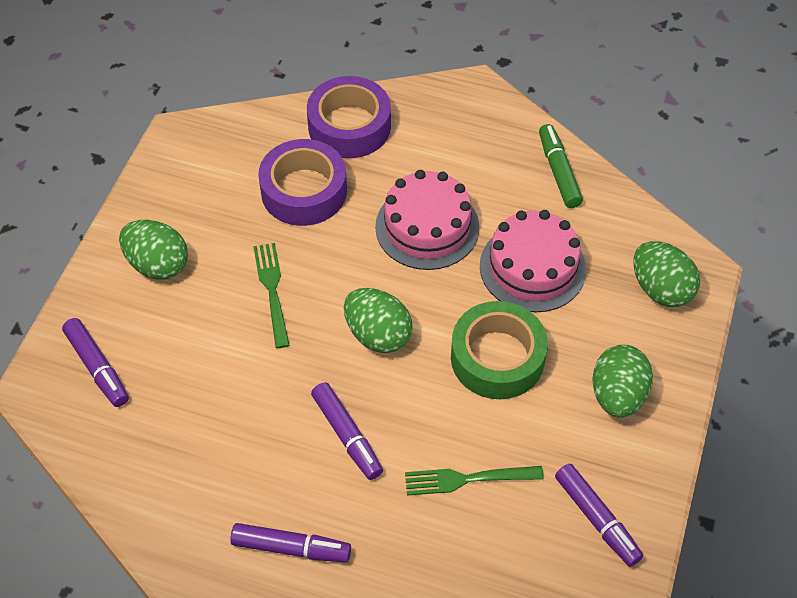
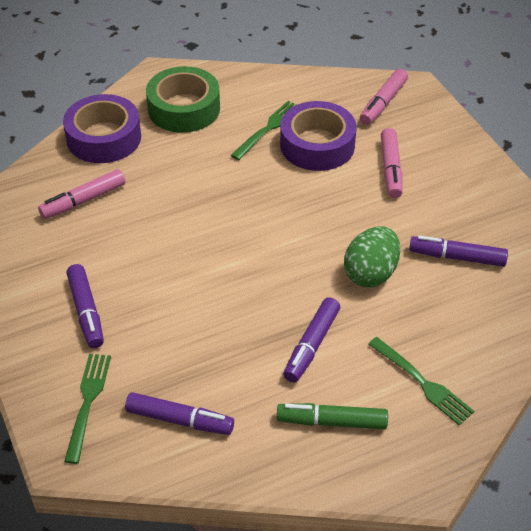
green egg: 4 -> 1
green fork: 2 -> 3
pink cake: 2 -> 0
pink marker: 0 -> 3

